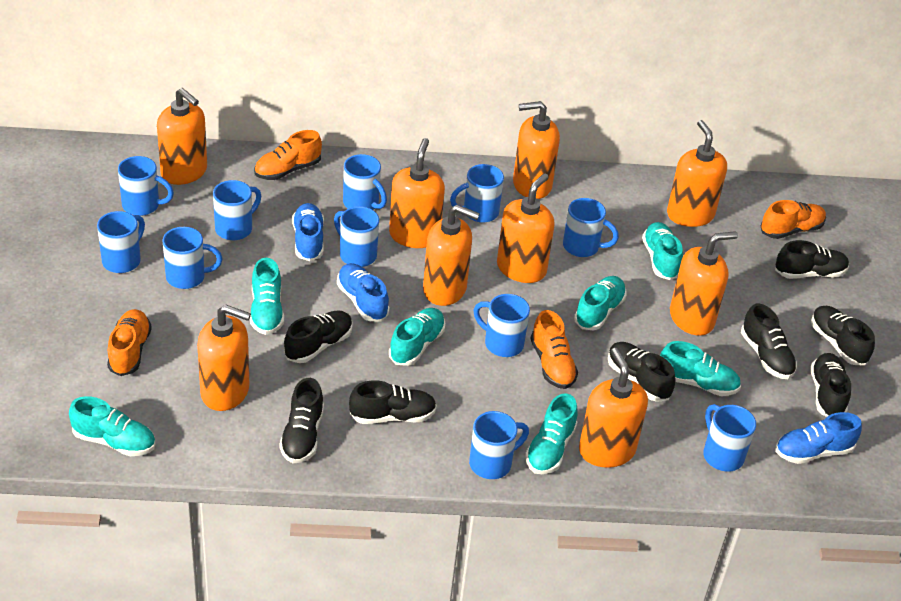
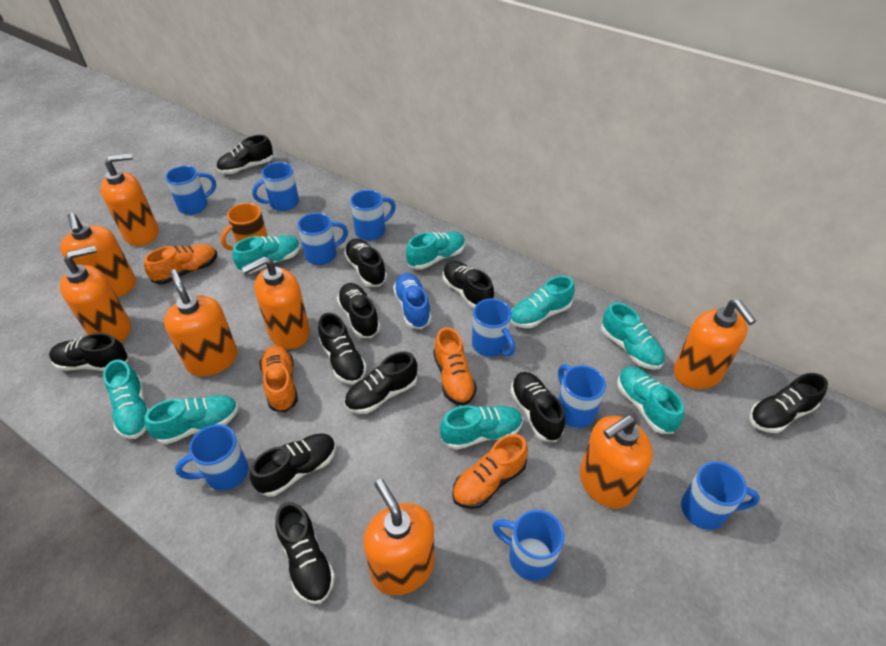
black shoe: 8 -> 11
blue mug: 11 -> 9
blue shoe: 3 -> 1
orange mug: 0 -> 1
orange soap dispenser: 9 -> 8
turquoise shoe: 7 -> 8

